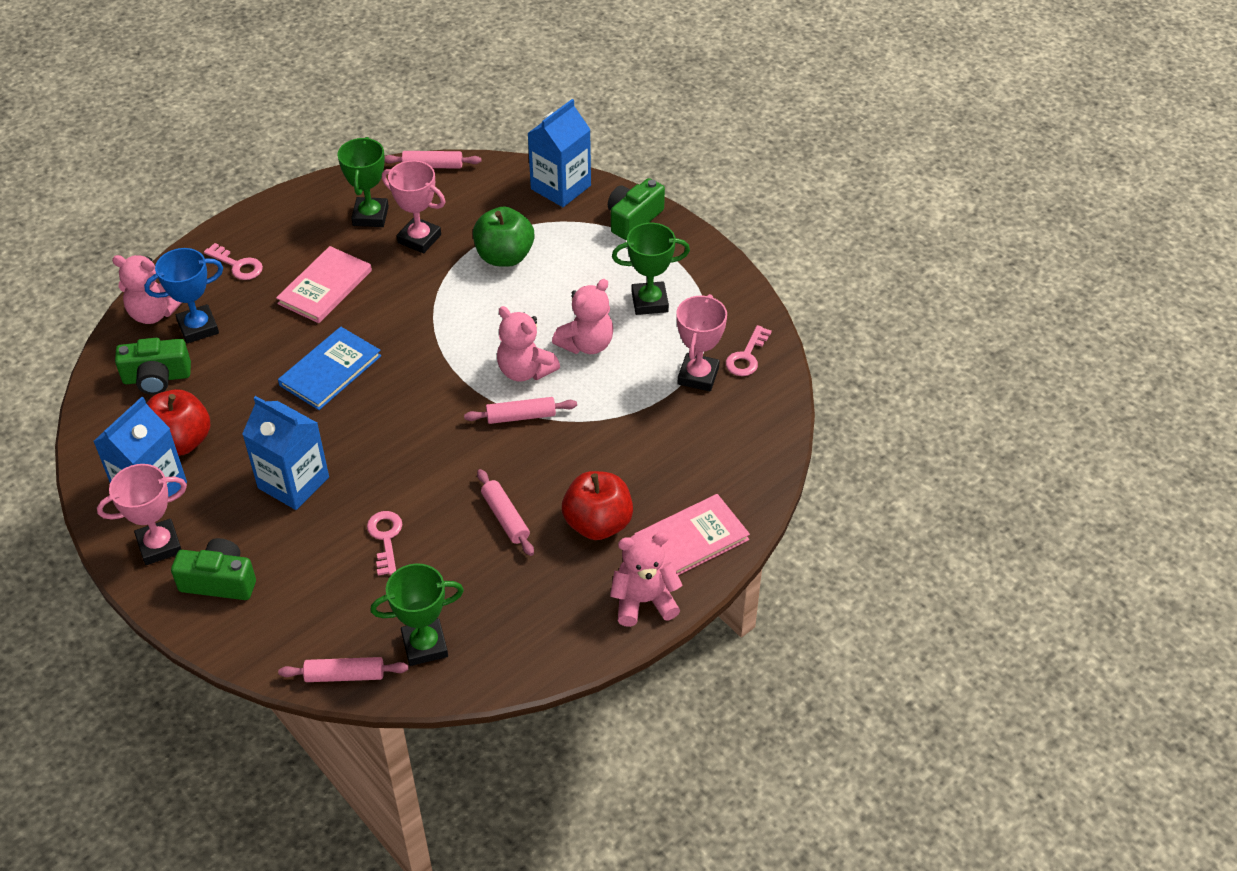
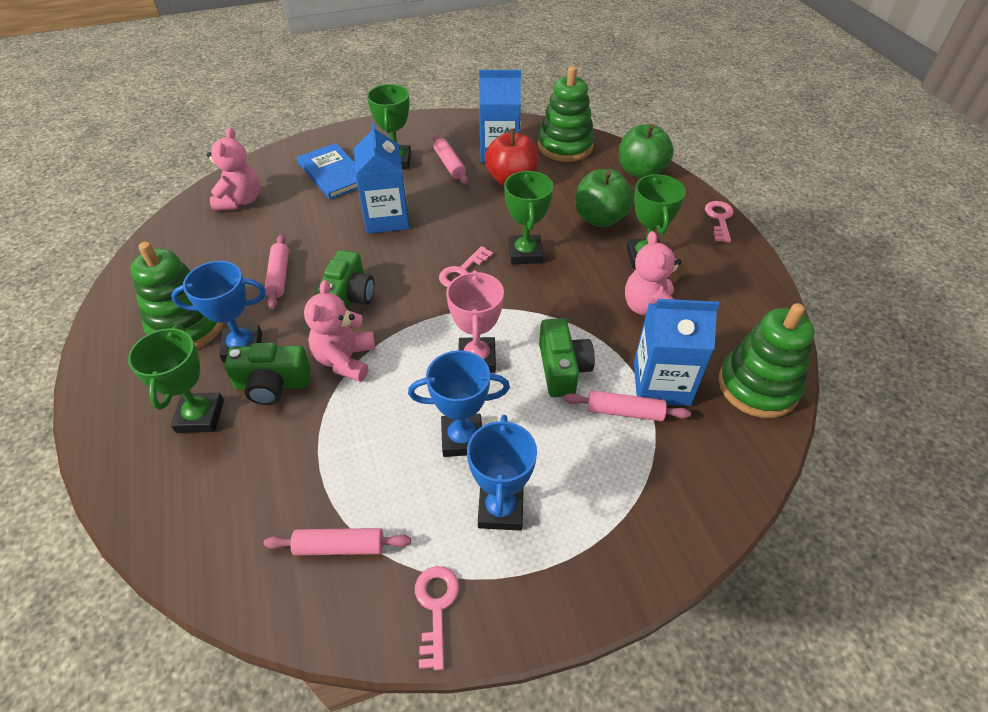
blue trophy: 1 -> 3
green apple: 1 -> 2
green stacking toy: 0 -> 3
green trophy: 3 -> 4
pink book: 2 -> 0
pink teddy bear: 4 -> 3
pink trophy: 3 -> 1
red apple: 2 -> 1

